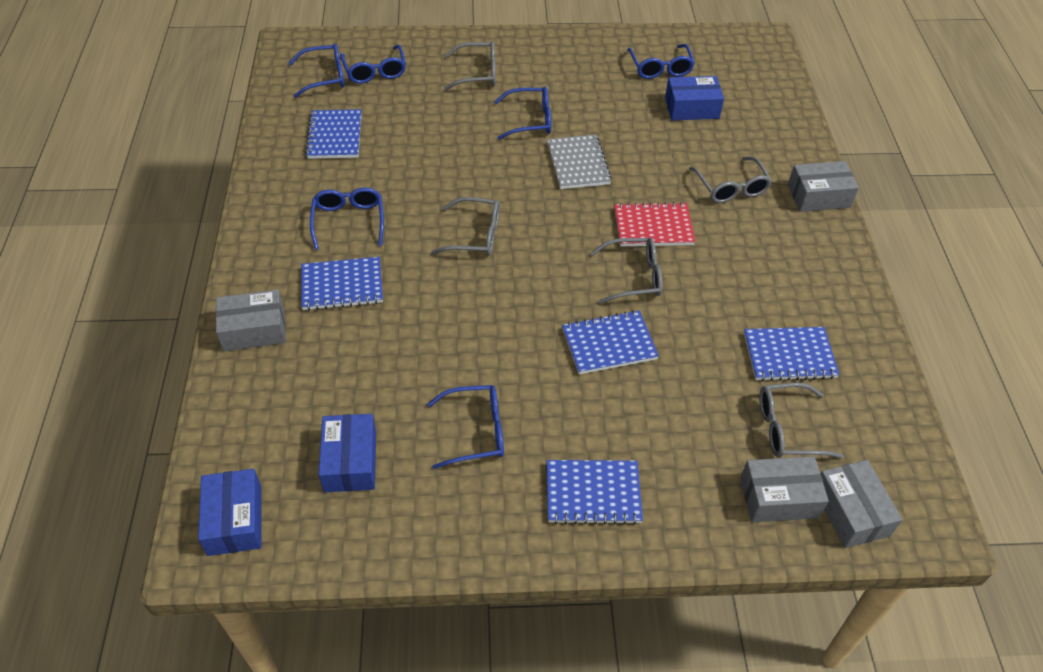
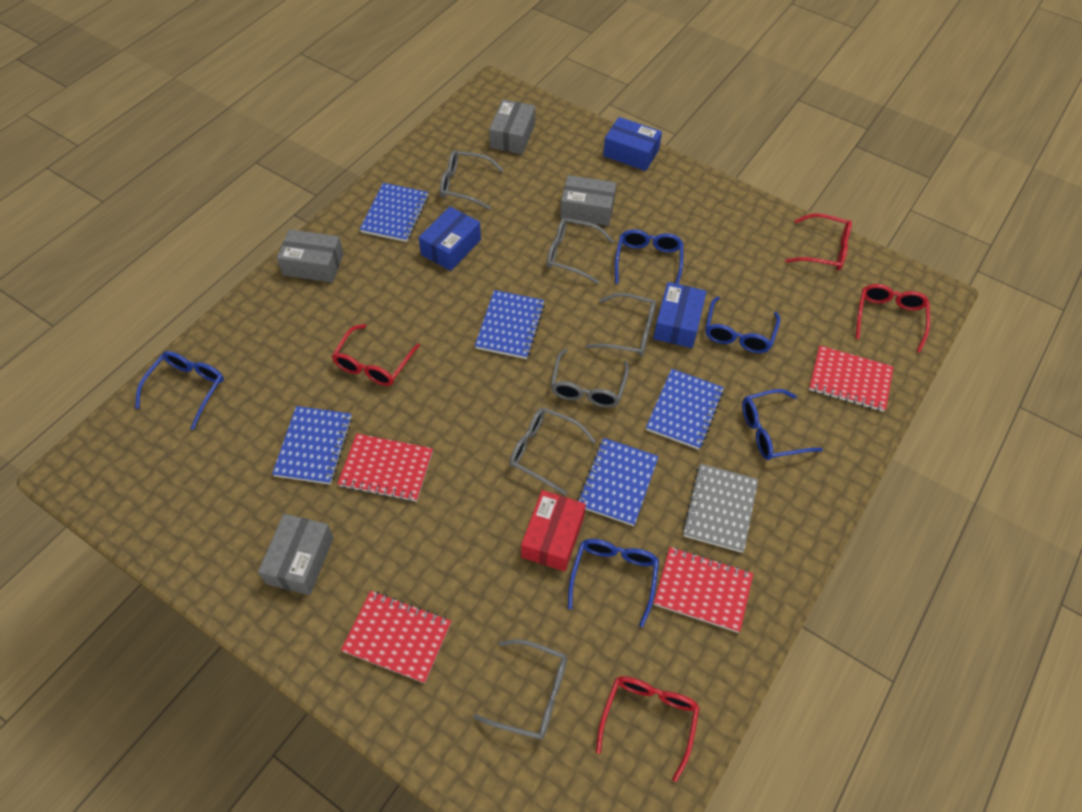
blue glasses: 6 -> 5
grey glasses: 5 -> 6
red box: 0 -> 1
red glasses: 0 -> 4
red notebook: 1 -> 4

